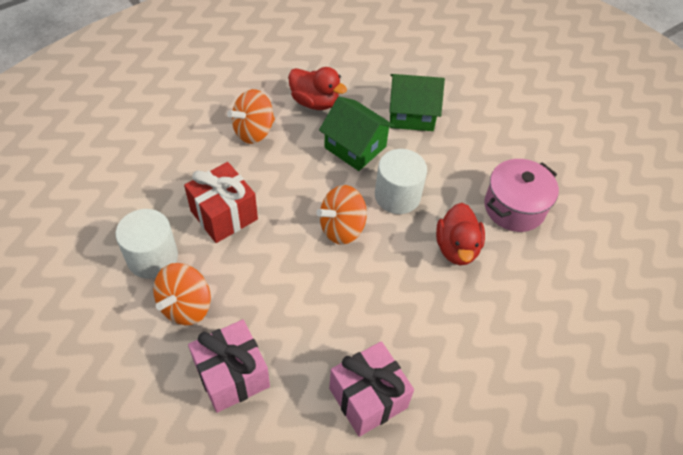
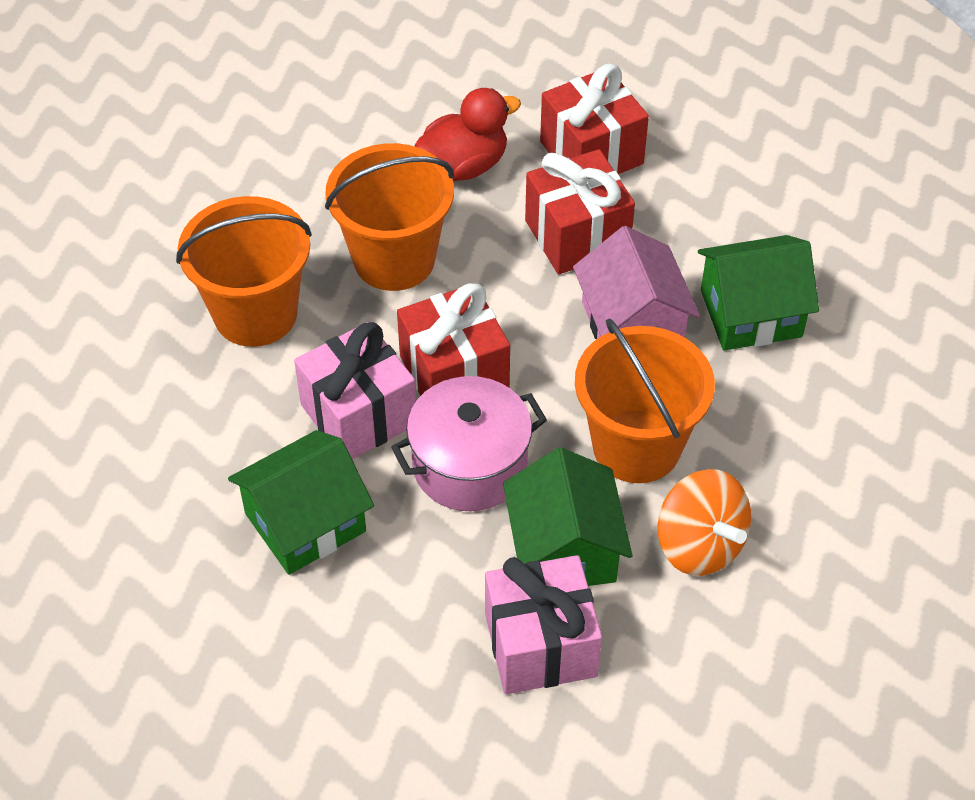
green house: 2 -> 3
orange bucket: 0 -> 3
orange spinning top: 3 -> 1
pink house: 0 -> 1
red duck: 2 -> 1
red gift: 1 -> 3
white cylinder: 2 -> 0

